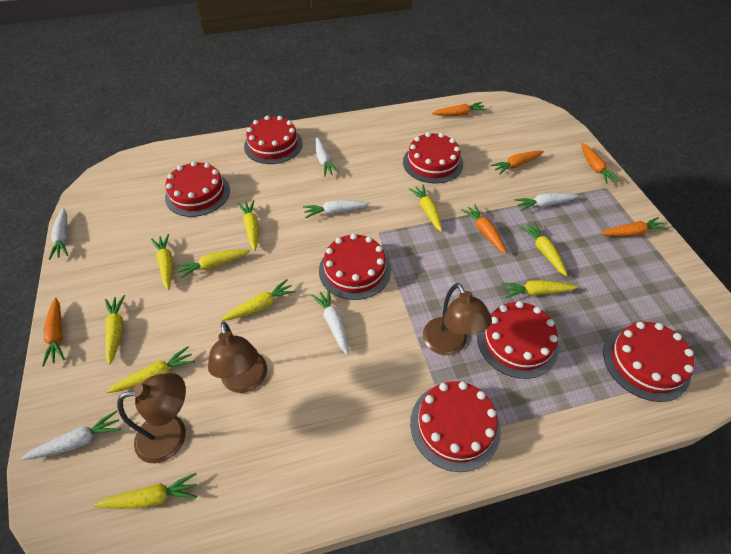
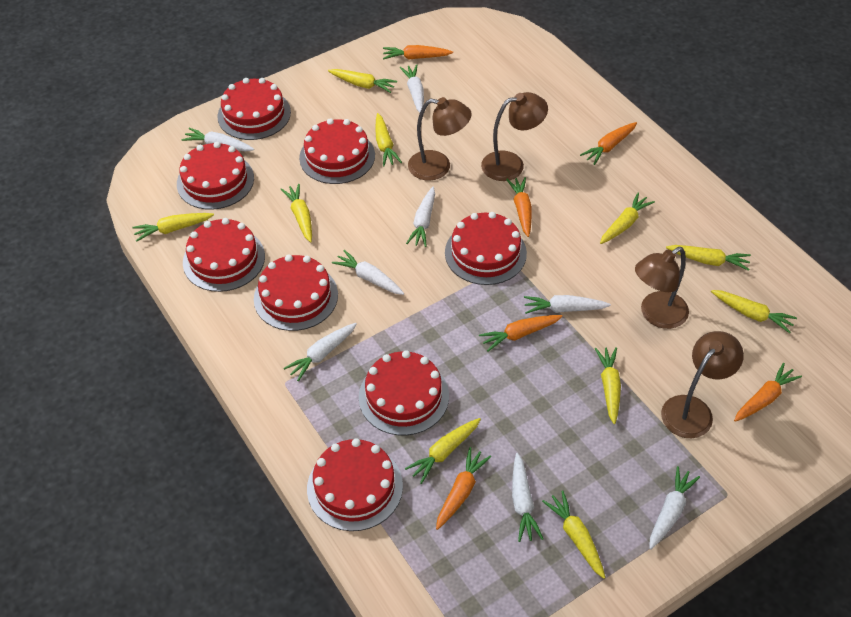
brown lamp: 3 -> 4
red cake: 7 -> 8
white carrot: 6 -> 8

